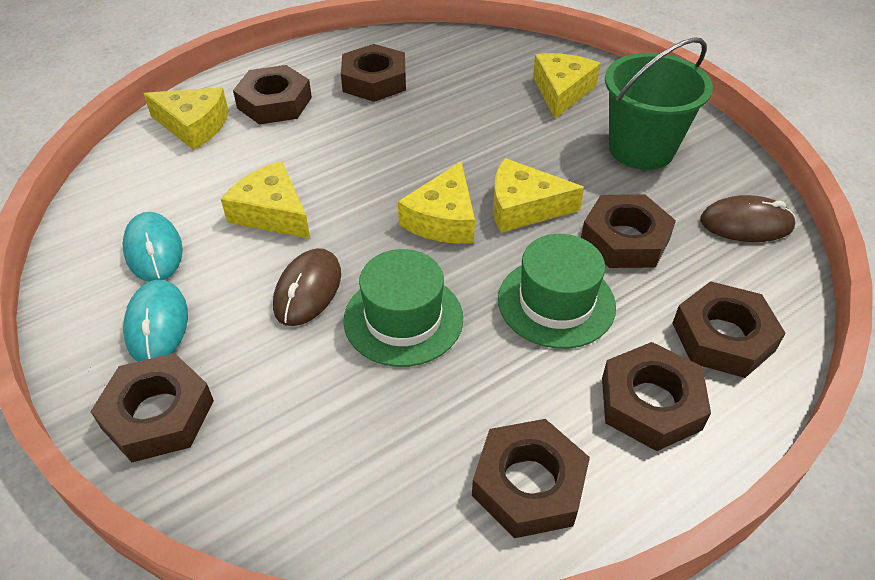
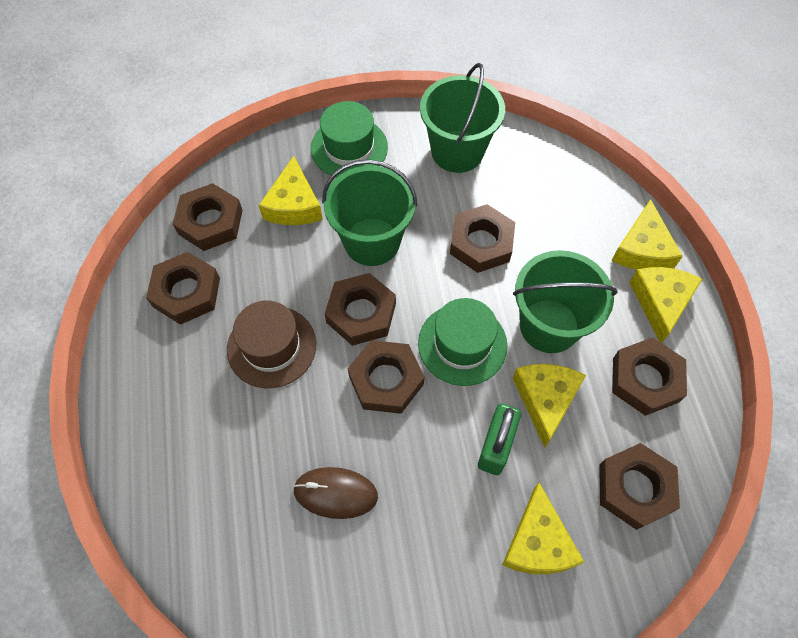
brown hat: 0 -> 1
brown mouse: 2 -> 1
green bucket: 1 -> 3
green padlock: 0 -> 1
turquoise mouse: 2 -> 0

